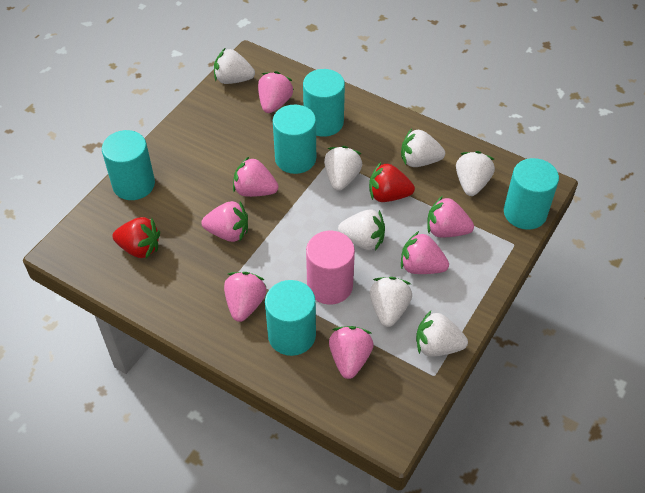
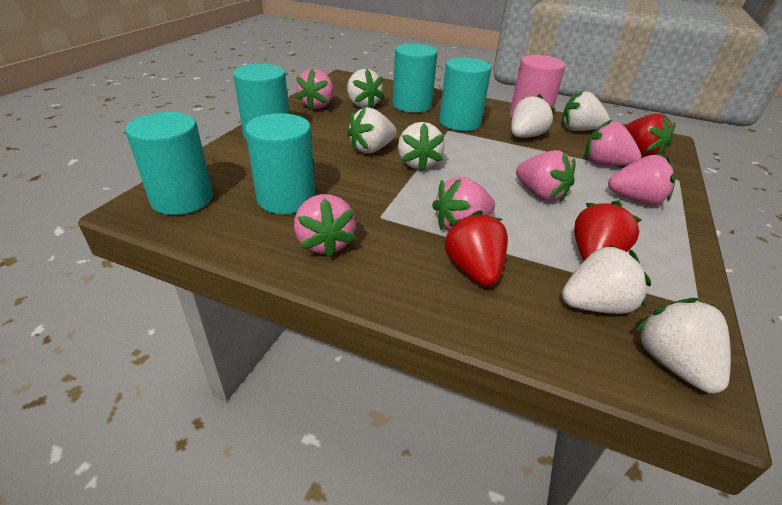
pink strawberry: 7 -> 6
red strawberry: 2 -> 3

